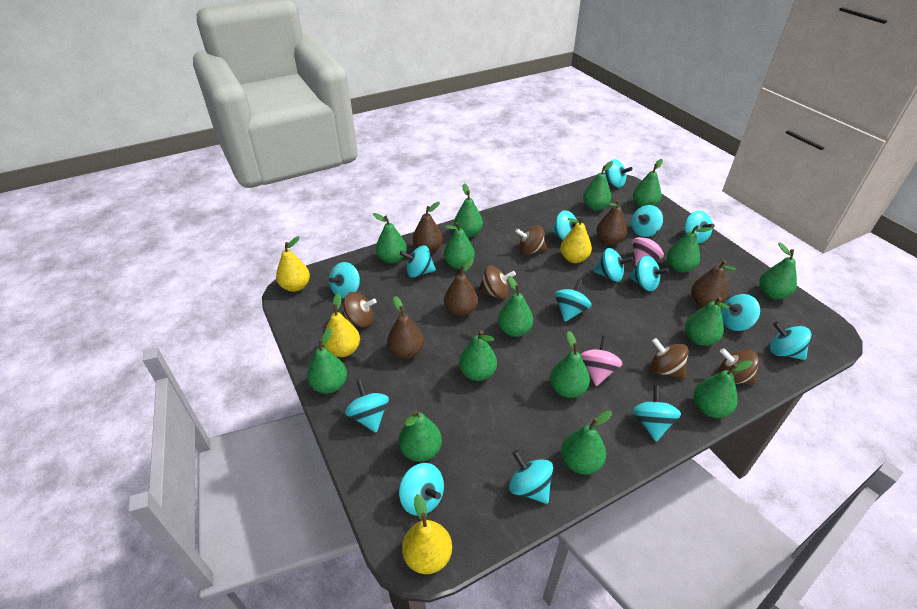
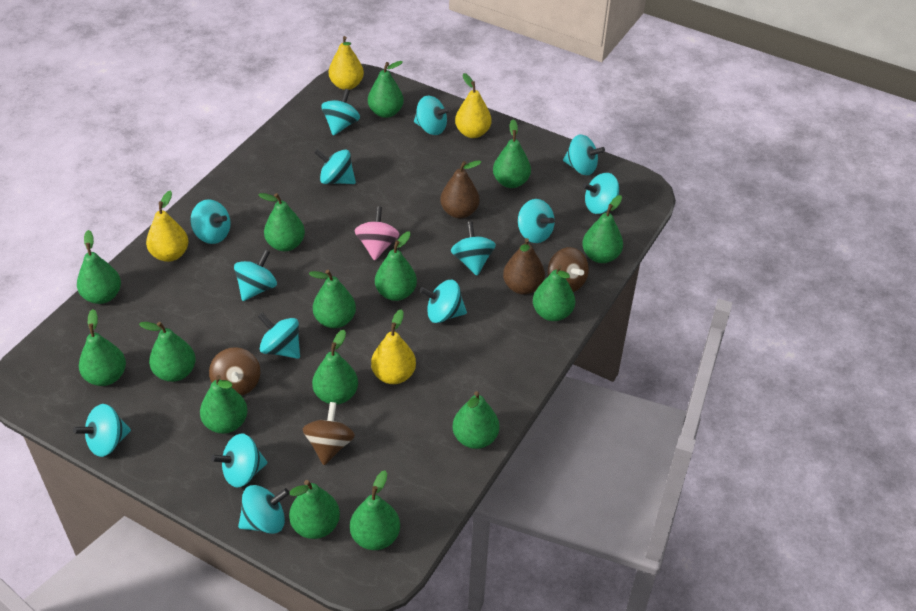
brown pear: 5 -> 2
brown spinning top: 5 -> 3
pink spinning top: 2 -> 1
turquoise spinning top: 15 -> 14

